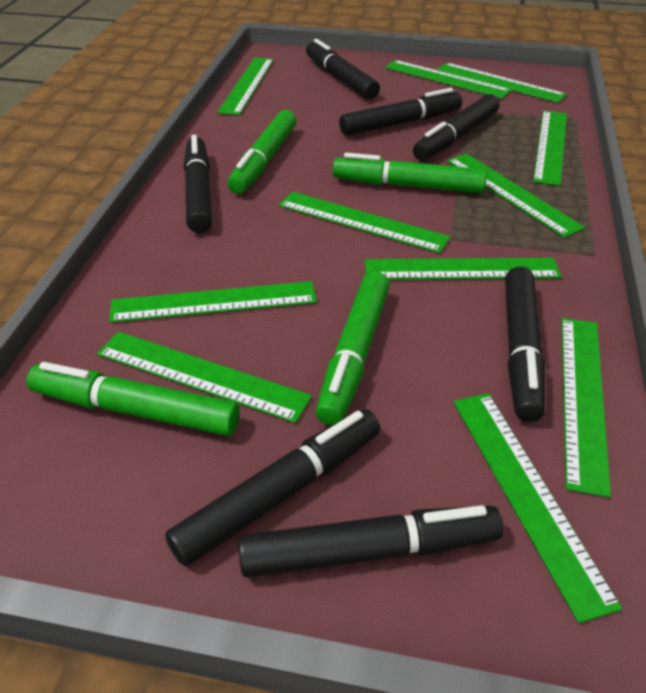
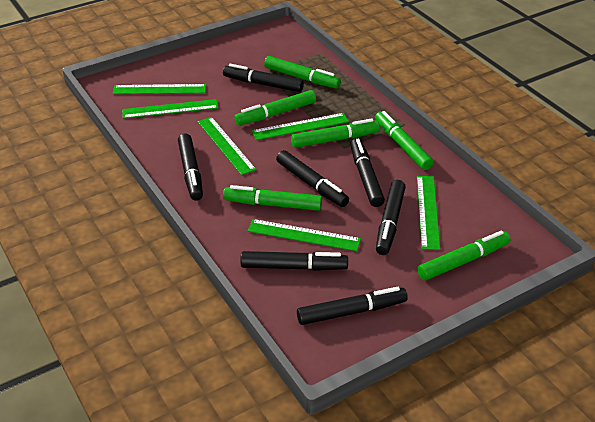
green marker: 4 -> 6
green ruler: 11 -> 6

